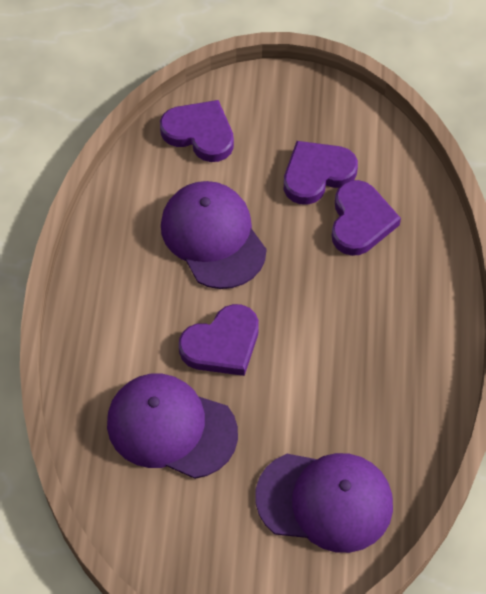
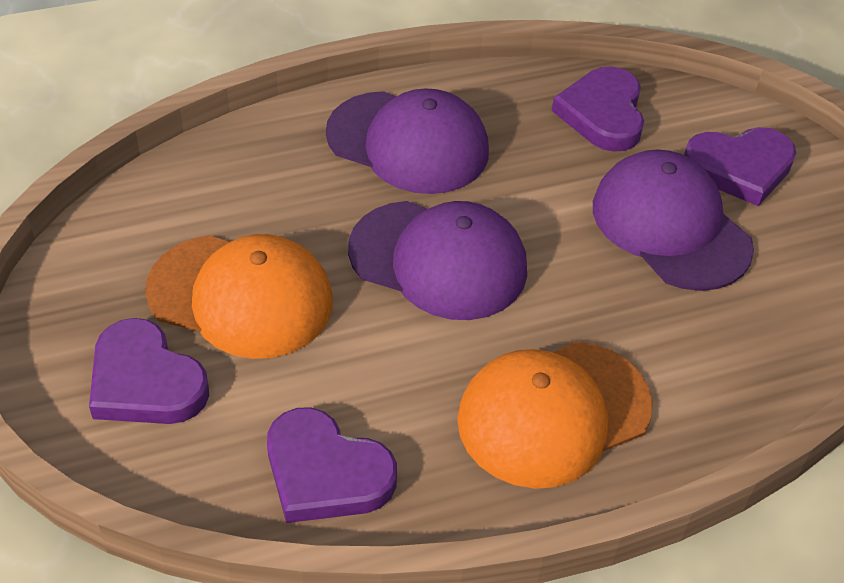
orange cap: 0 -> 2

